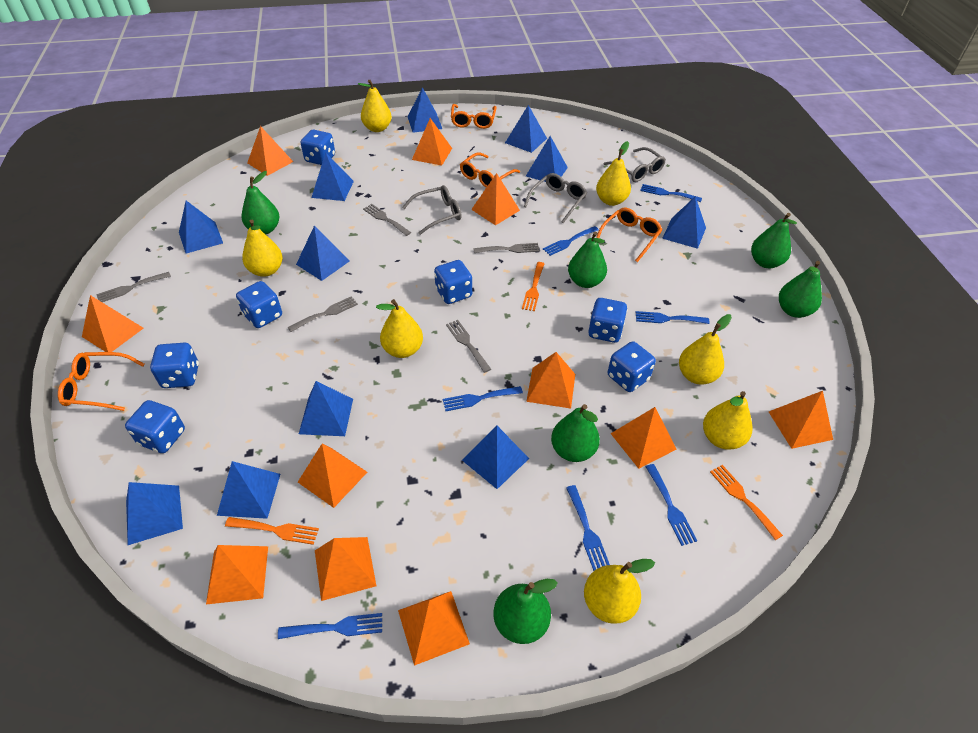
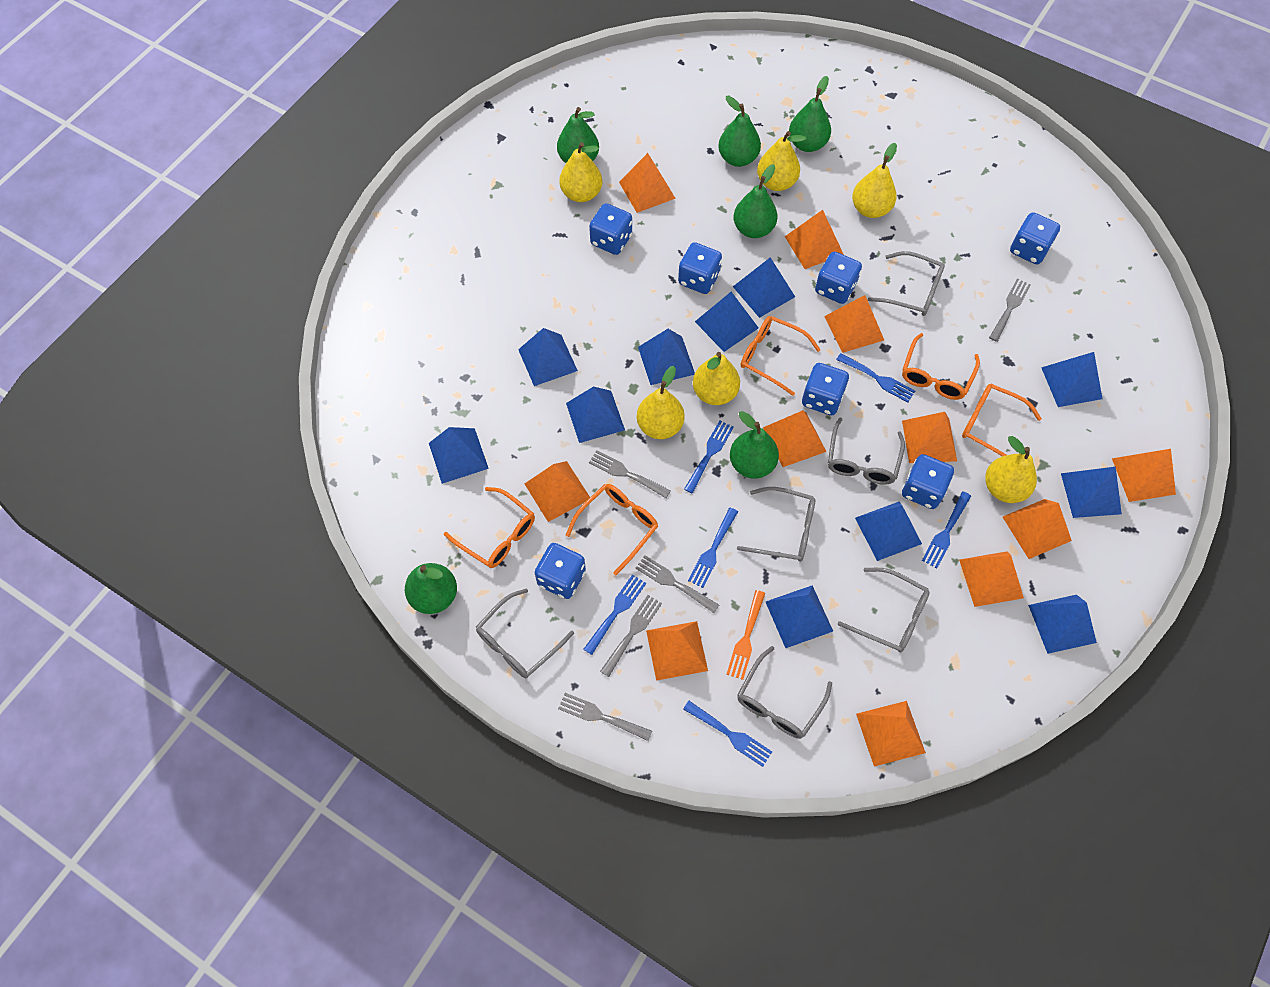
blue fork: 7 -> 6
grey glasses: 3 -> 6
orange fork: 3 -> 1
orange glasses: 4 -> 5
yellow pear: 7 -> 6

